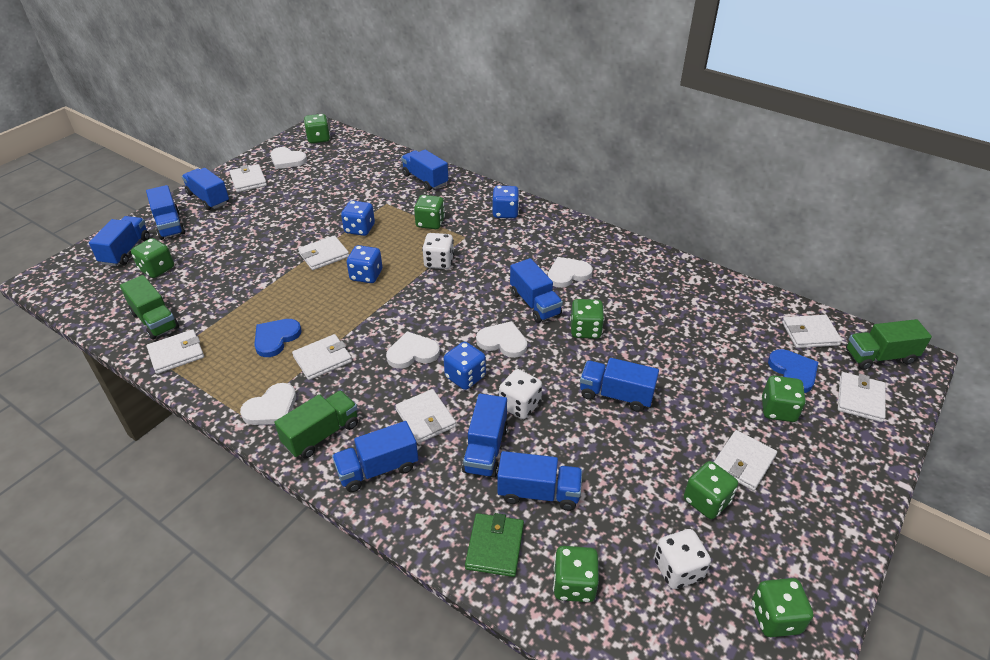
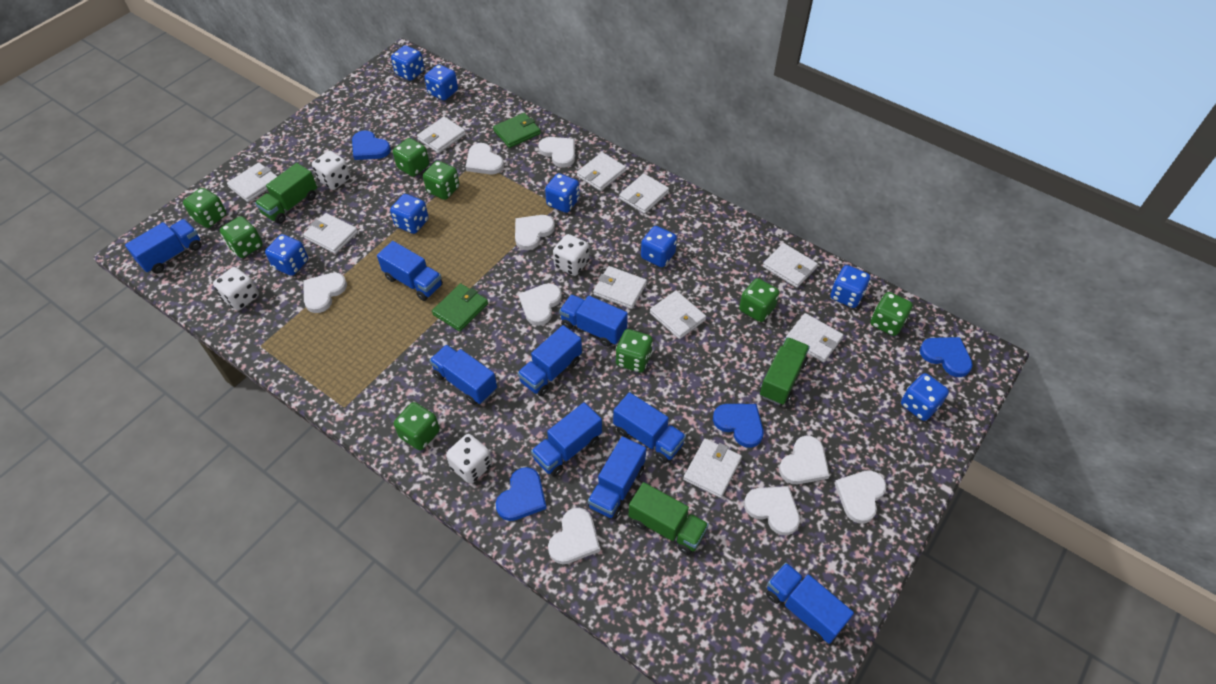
blue dice: 4 -> 8
blue heart: 2 -> 4
green wallet: 1 -> 2
white dice: 3 -> 4
white heart: 5 -> 9
white wallet: 8 -> 10

